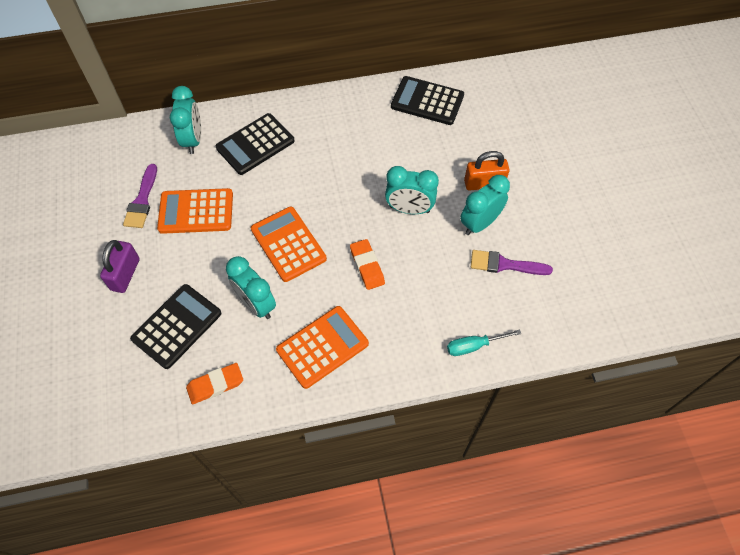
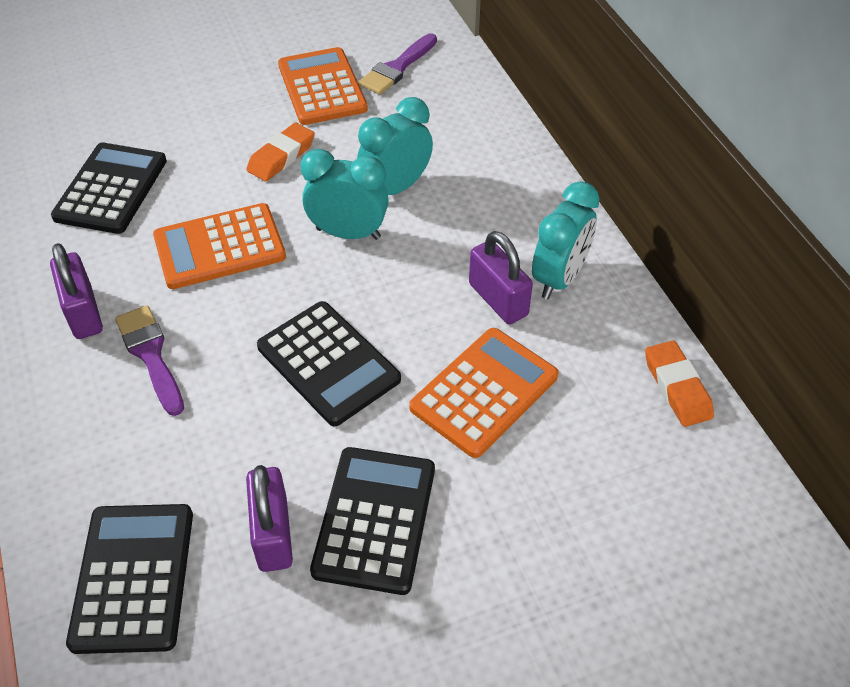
black calculator: 3 -> 4
orange padlock: 1 -> 0
purple padlock: 1 -> 3
turquoise clock: 4 -> 3
turquoise screwdriver: 1 -> 0

